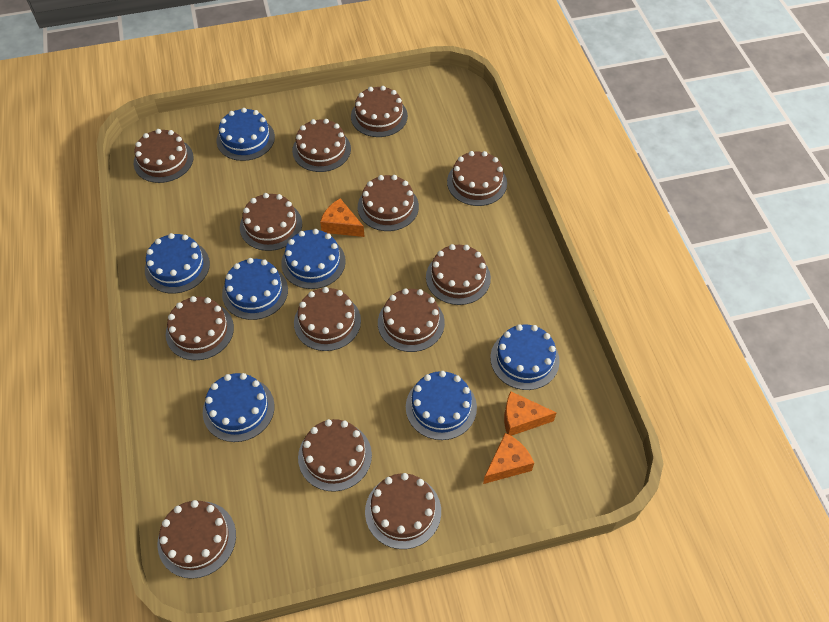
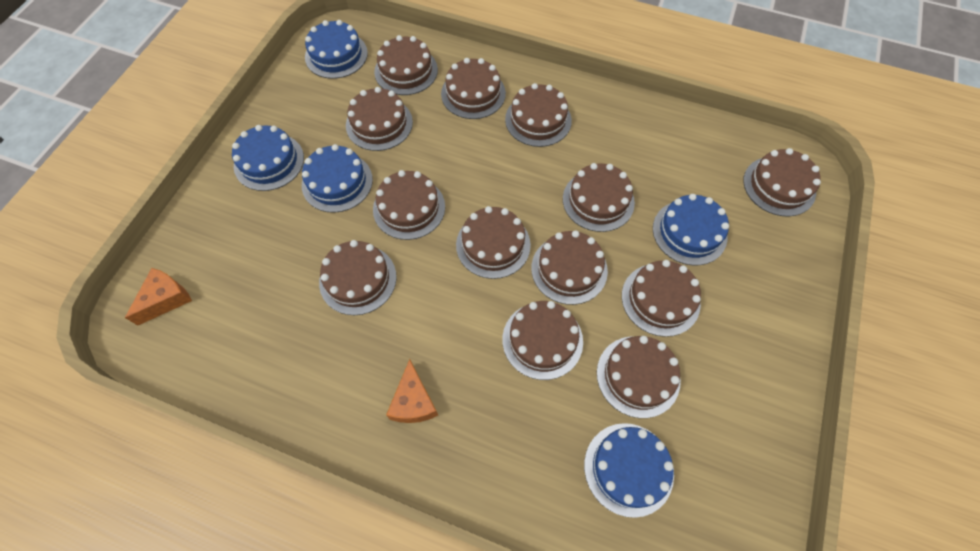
blue cake: 7 -> 5
orange cheese: 3 -> 2

